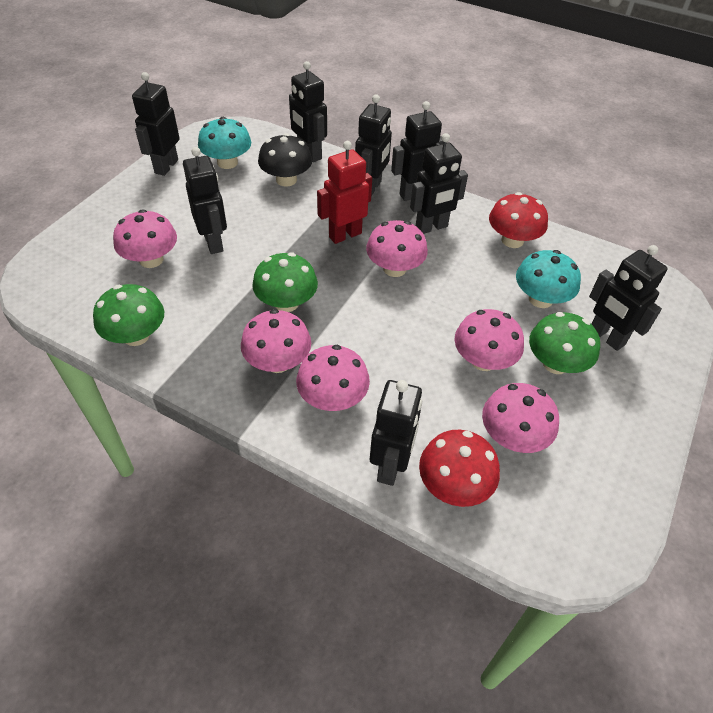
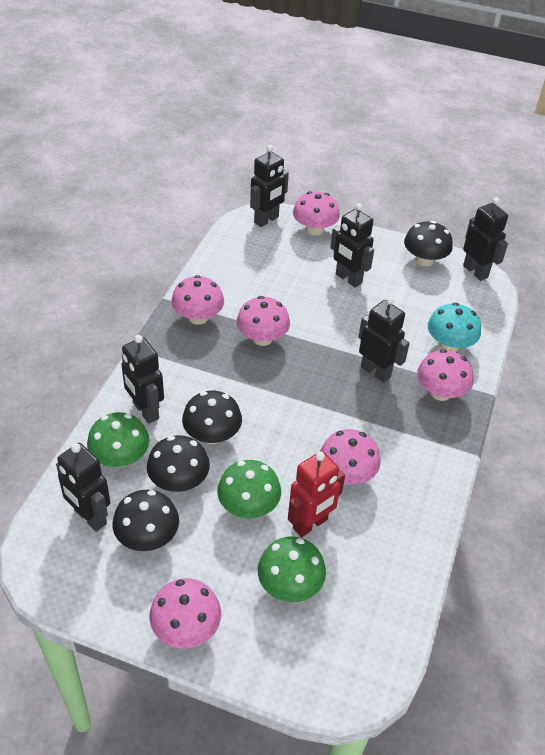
black mushroom: 1 -> 4
black robot: 8 -> 6
red mushroom: 2 -> 0
turquoise mushroom: 2 -> 1

